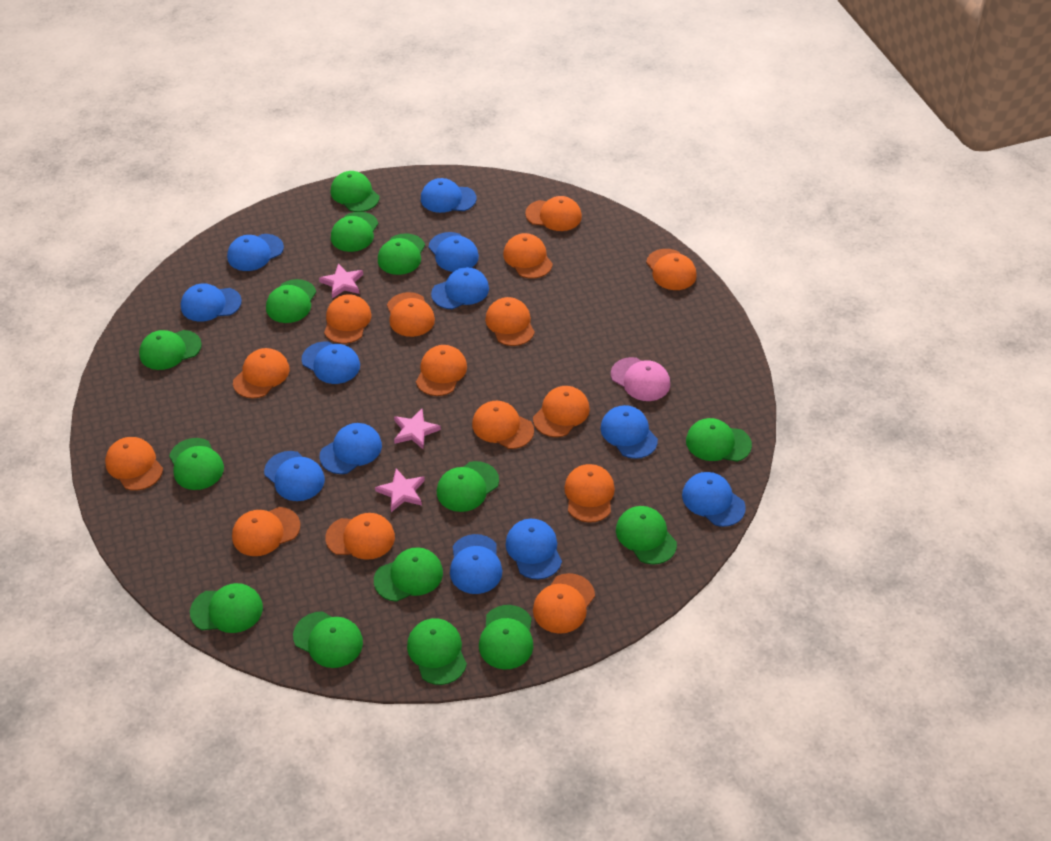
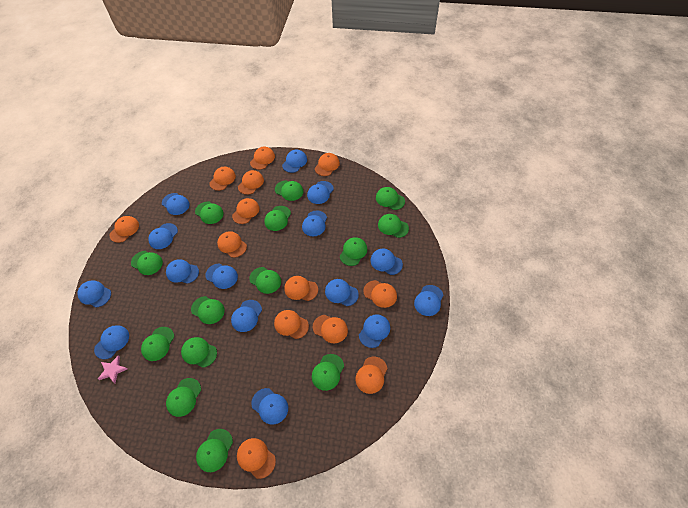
blue cap: 12 -> 15
orange cap: 15 -> 13
pink cap: 1 -> 0
pink star: 3 -> 1

